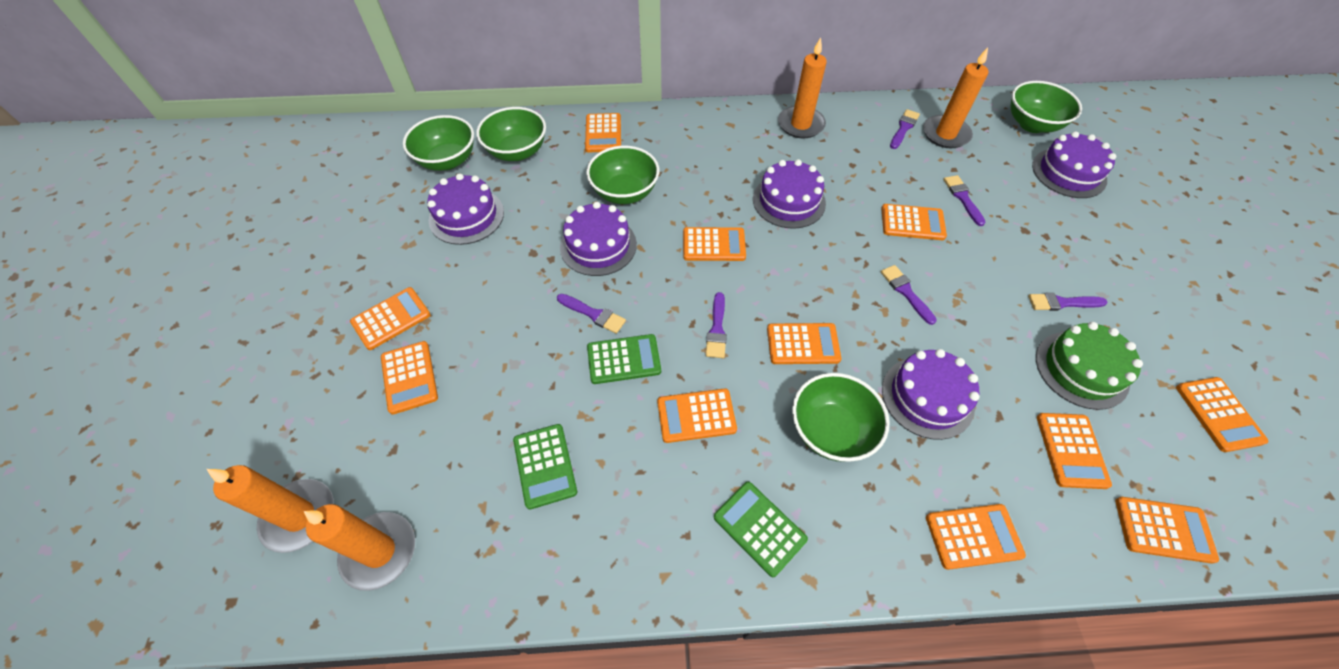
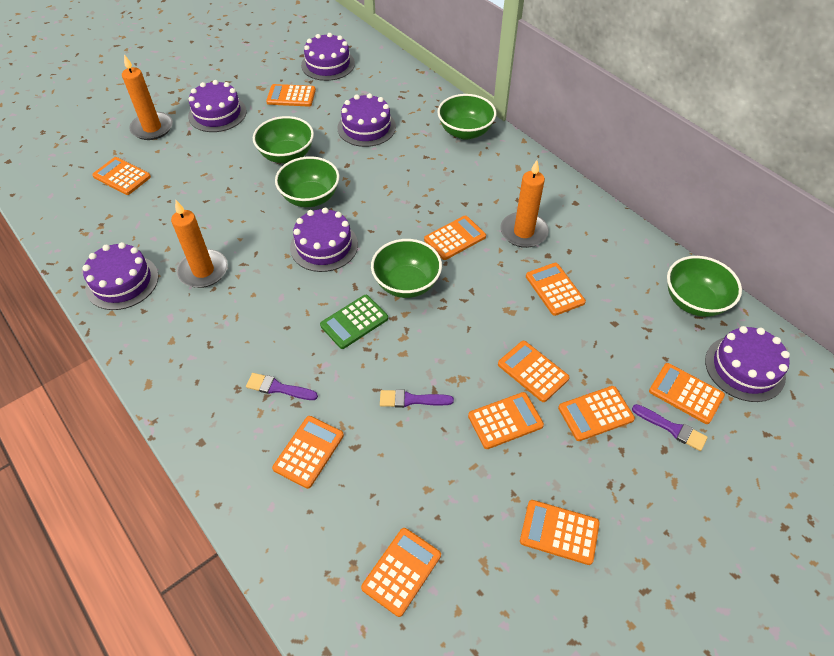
green cake: 1 -> 0
green calculator: 3 -> 1
orange candle: 4 -> 3
purple brush: 6 -> 3
purple cake: 5 -> 6

